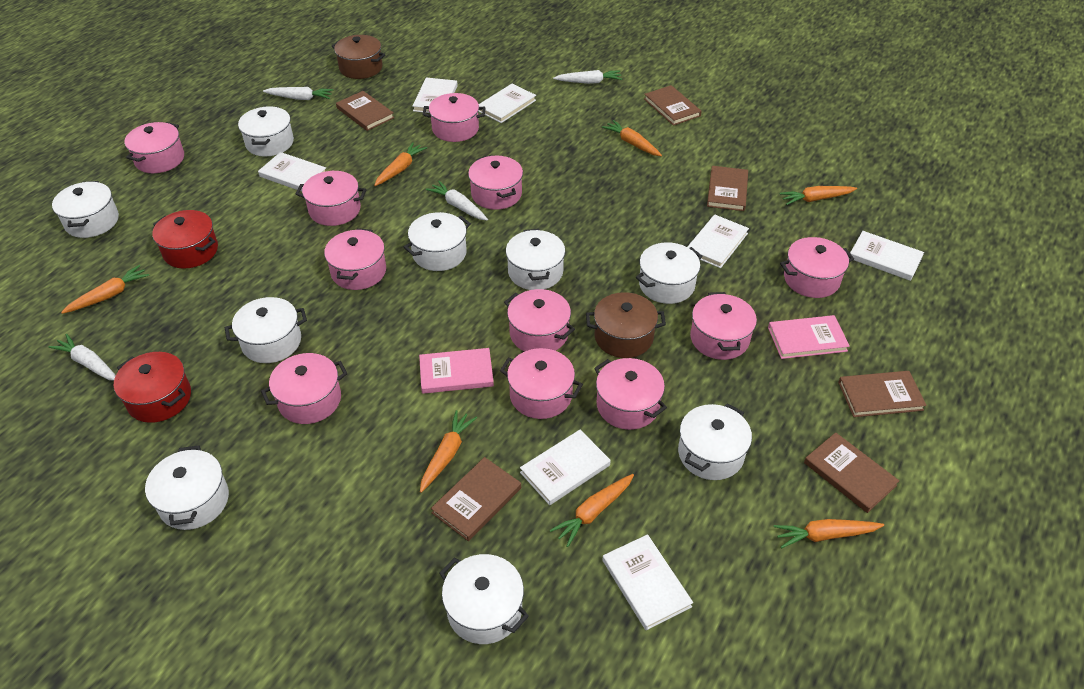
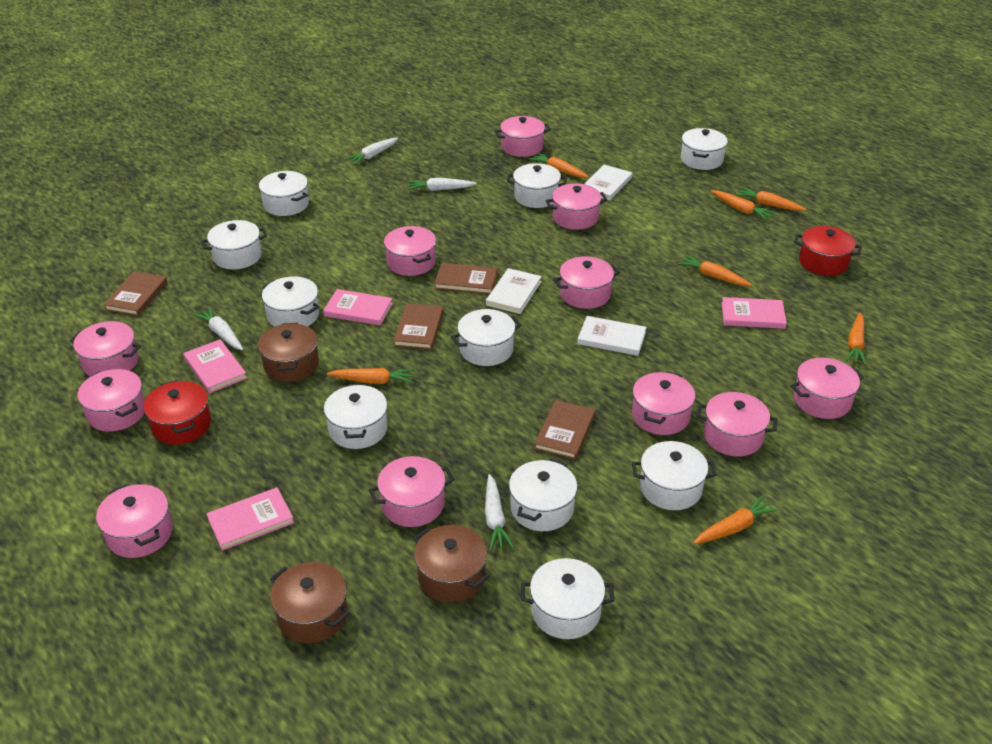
brown book: 6 -> 4
brown pot: 2 -> 3
pink book: 2 -> 4
white book: 7 -> 3
white pot: 9 -> 10

